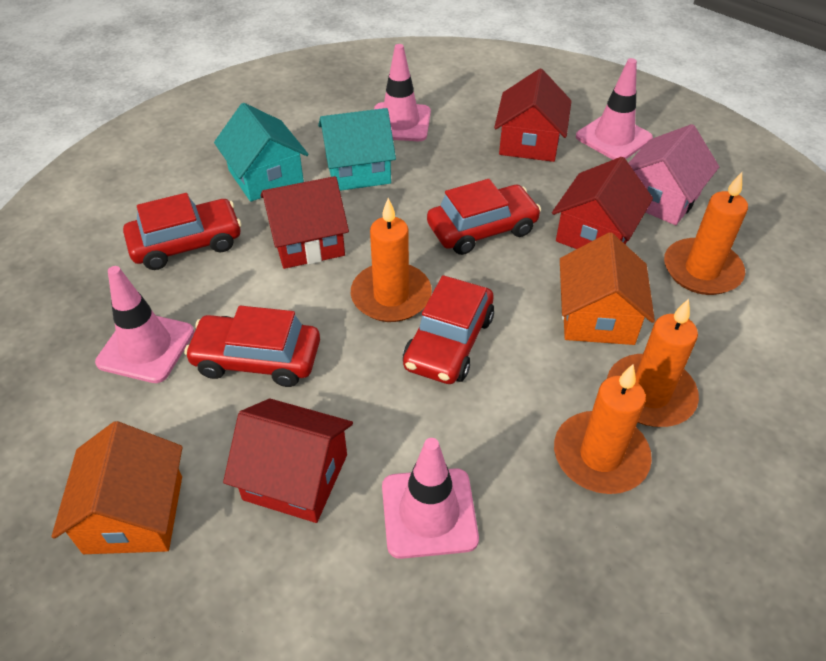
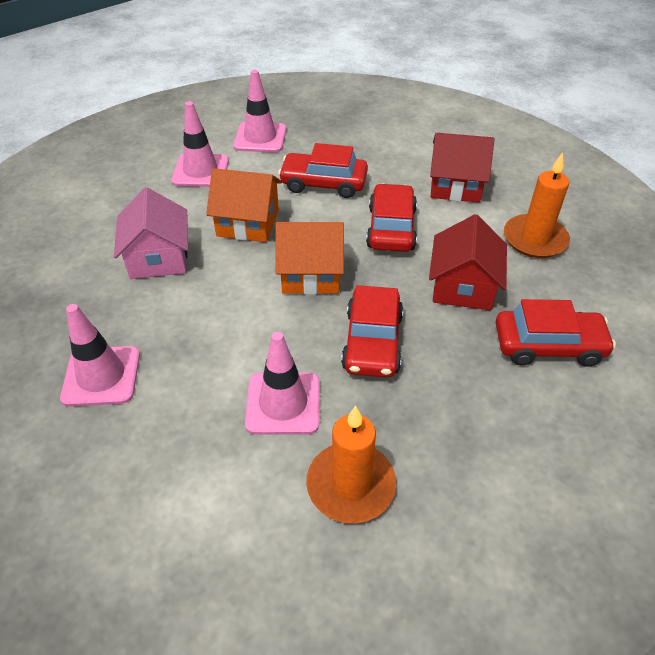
orange candle: 4 -> 2
red house: 4 -> 2
turquoise house: 2 -> 0

